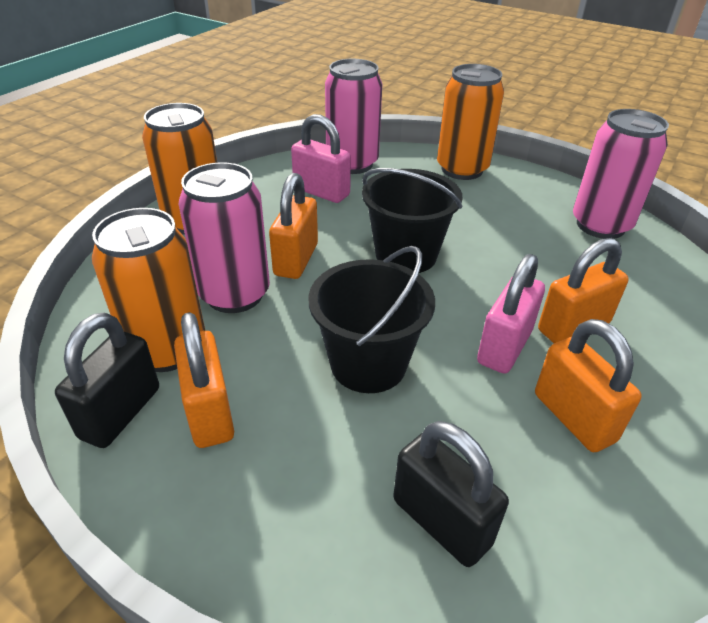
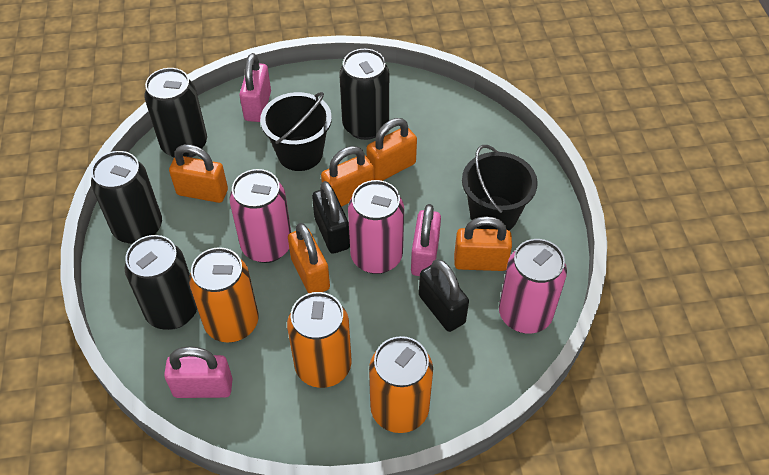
black can: 0 -> 4
orange padlock: 4 -> 5
pink padlock: 2 -> 3

